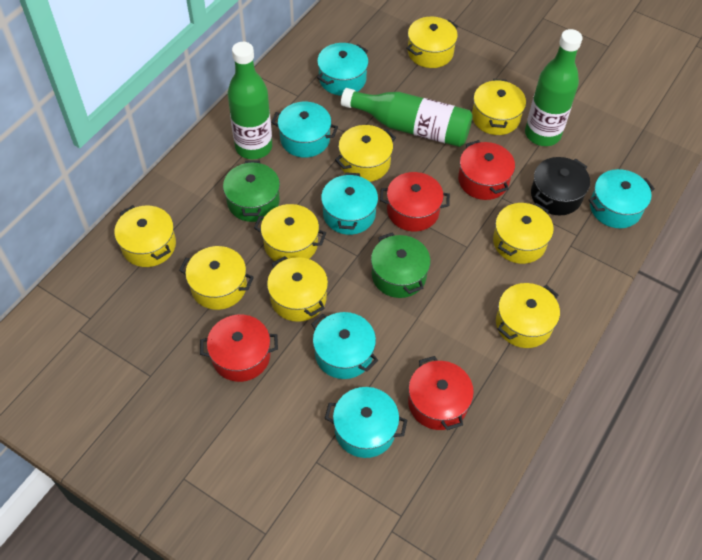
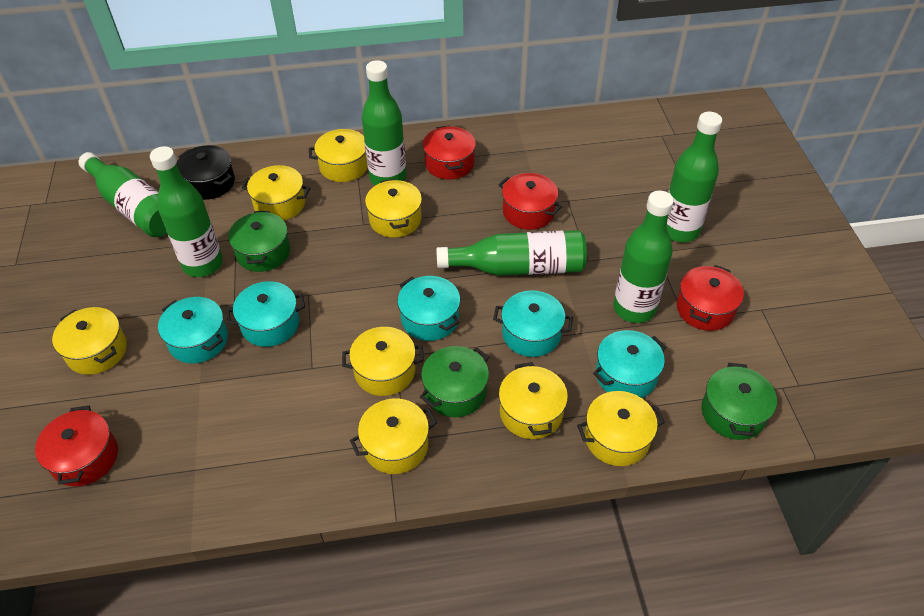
green bottle: 3 -> 6
green pot: 2 -> 3
turquoise pot: 6 -> 5
yellow pot: 9 -> 8

